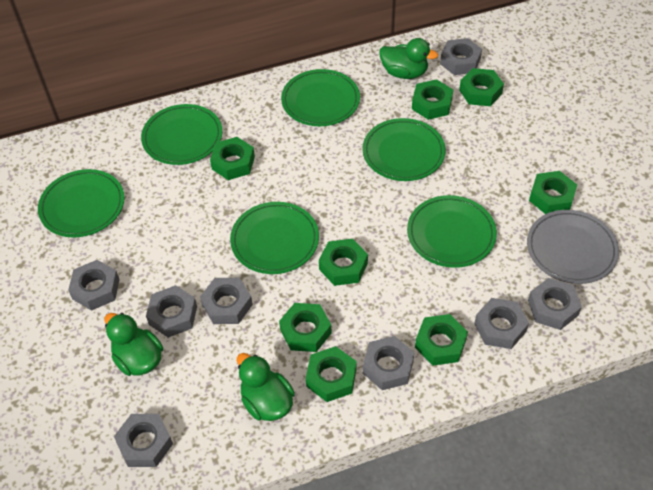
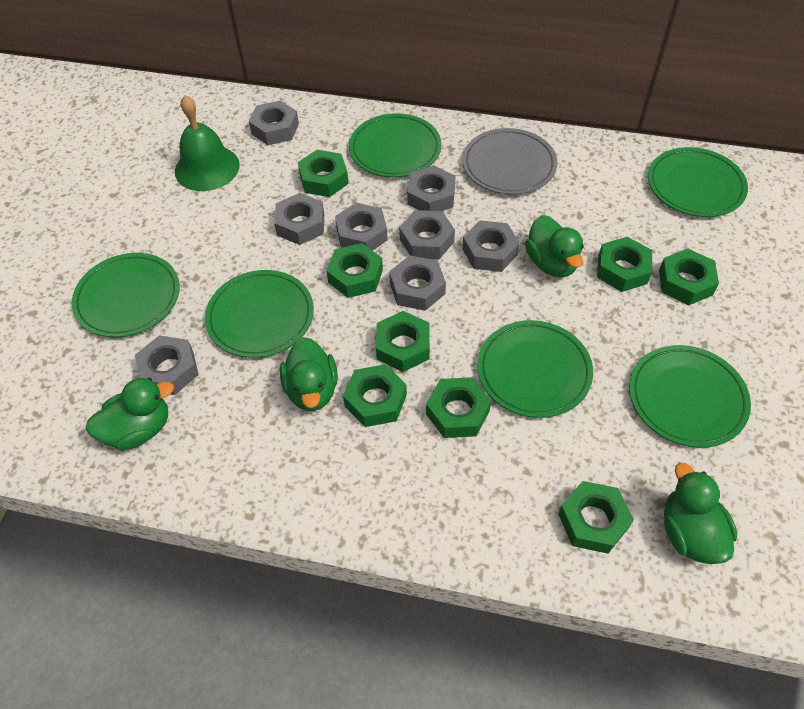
green bell: 0 -> 1
green duck: 3 -> 4

